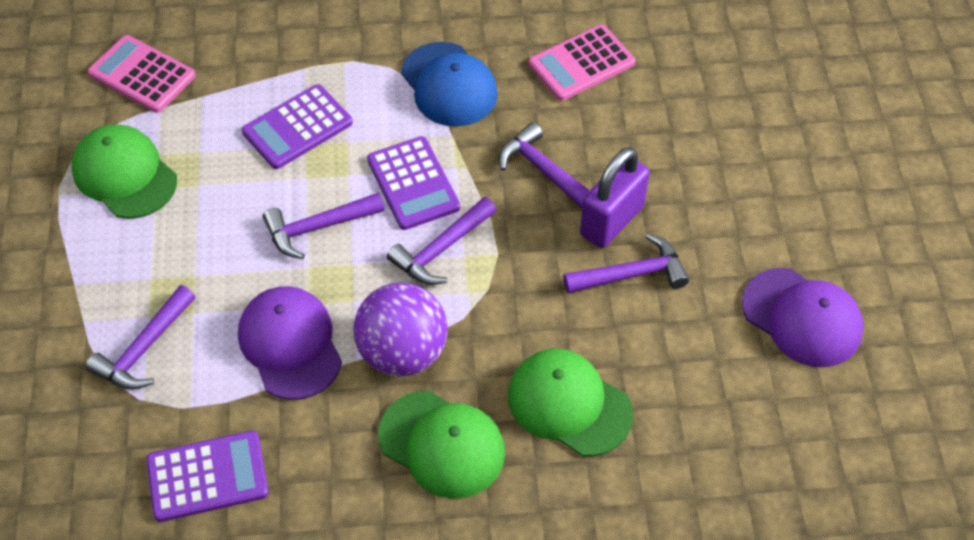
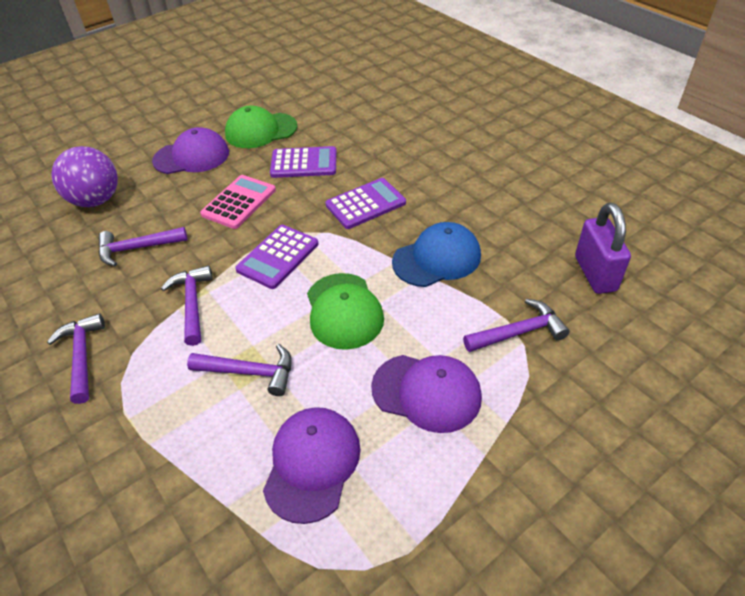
green cap: 3 -> 2
pink calculator: 2 -> 1
purple cap: 2 -> 3

